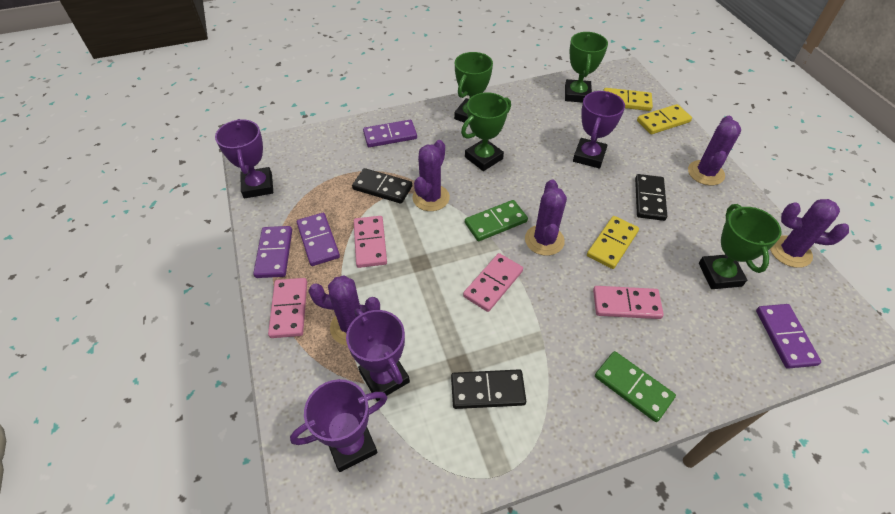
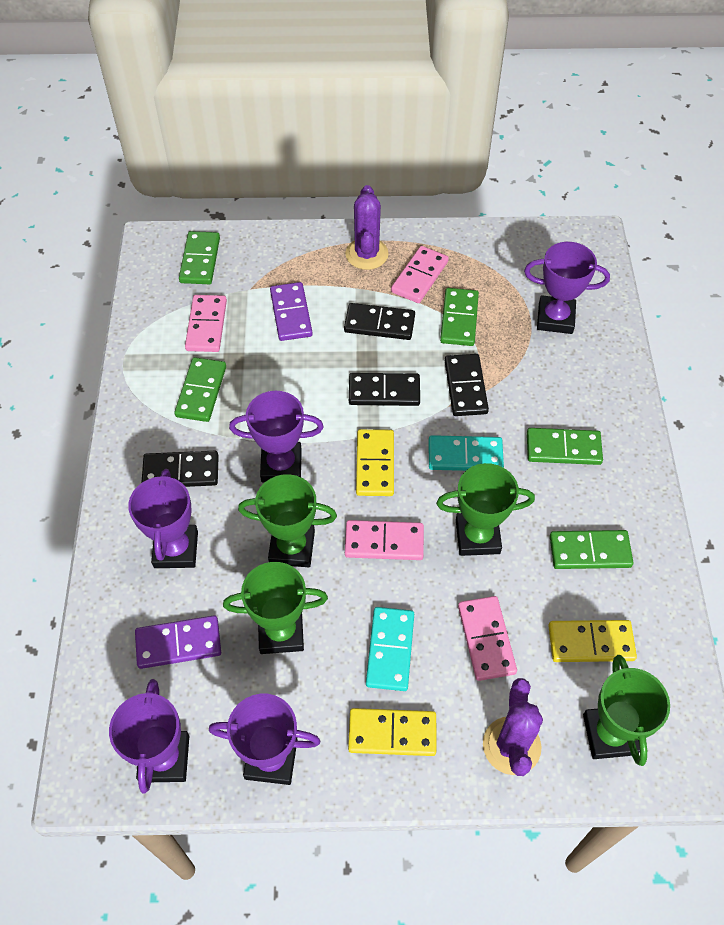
black domino: 3 -> 4
green domino: 2 -> 5
purple cactus: 5 -> 2
purple domino: 4 -> 2
purple trophy: 4 -> 5
turquoise domino: 0 -> 2

